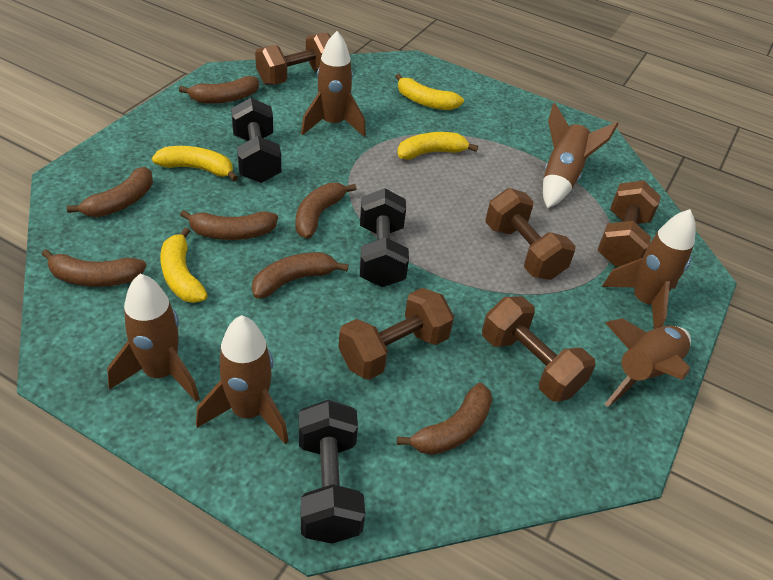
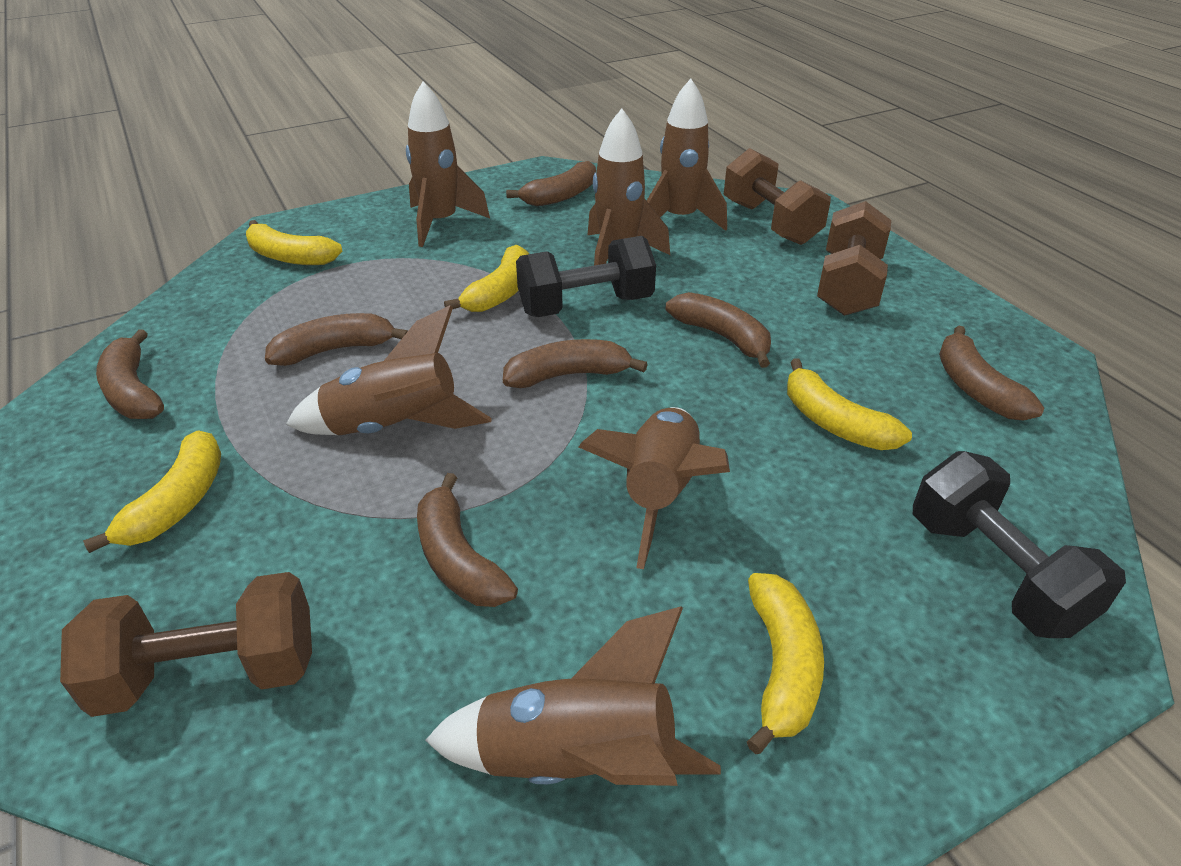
black dumbbell: 3 -> 2
brown dumbbell: 5 -> 3
yellow banana: 4 -> 5

